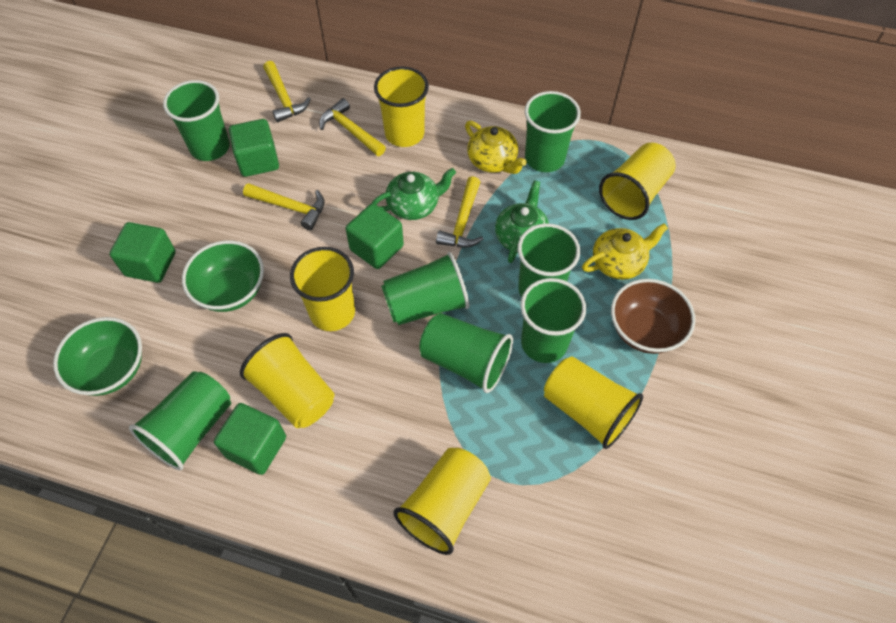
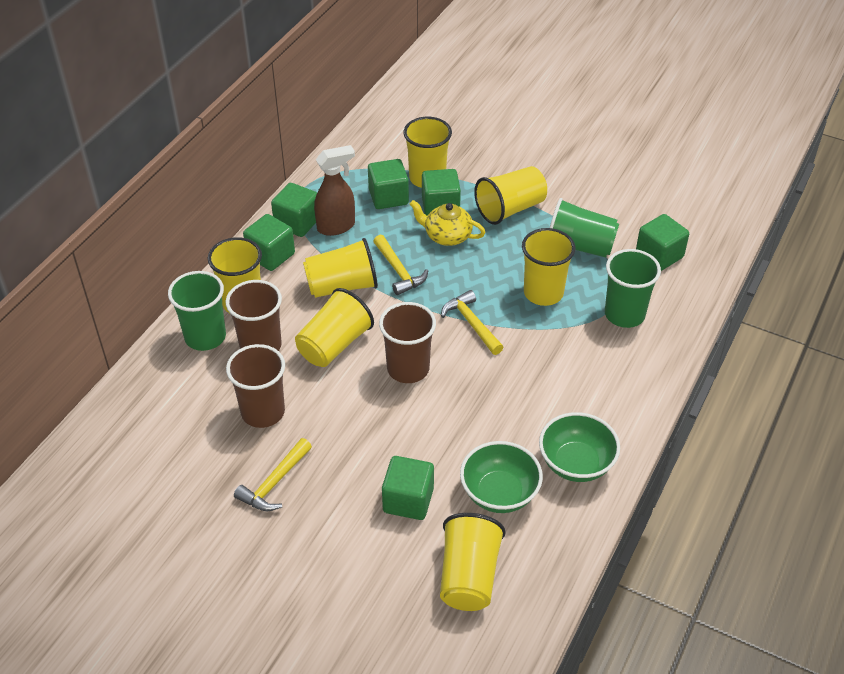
brown bowl: 1 -> 0
brown cup: 0 -> 3
brown spray bottle: 0 -> 1
green cube: 4 -> 6
green cup: 7 -> 3
green teapot: 2 -> 0
yellow cup: 6 -> 7
yellow hammer: 4 -> 3
yellow teapot: 2 -> 1

